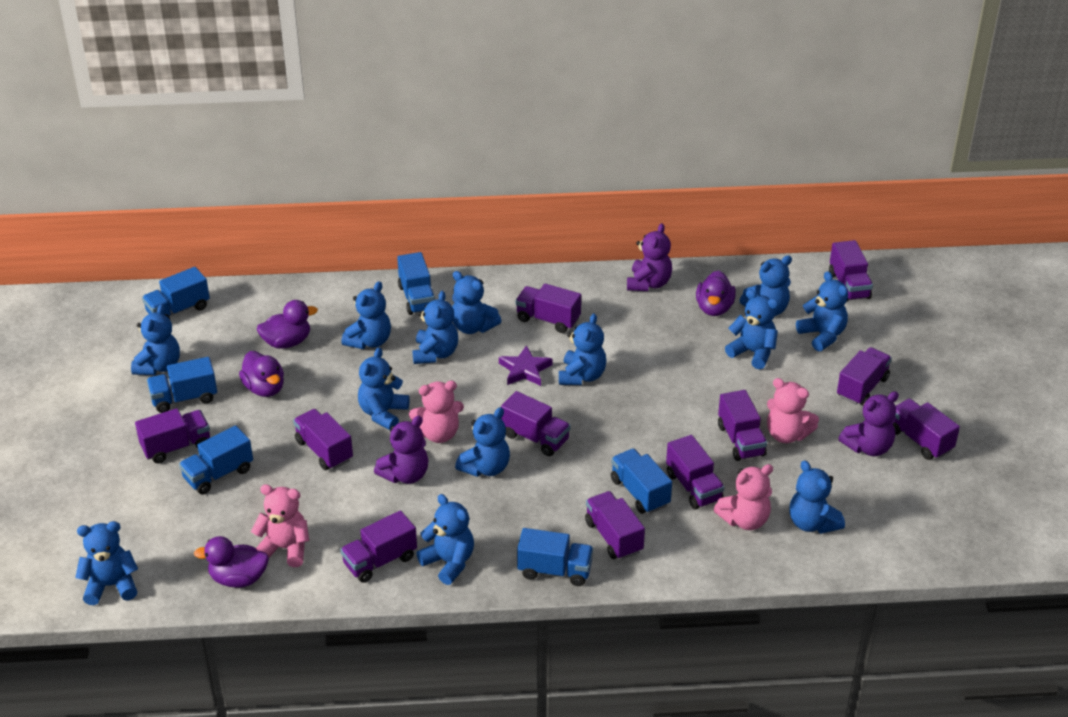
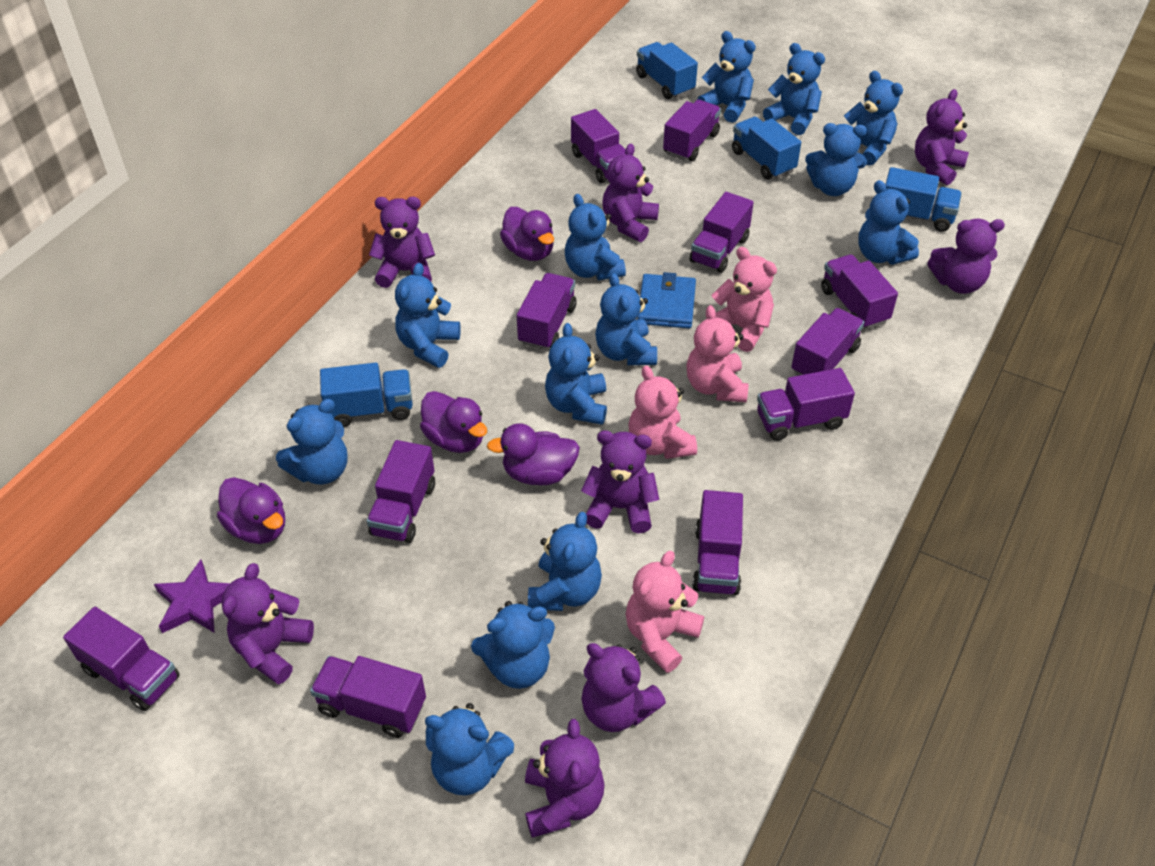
blue truck: 6 -> 4
blue wallet: 0 -> 1
purple teddy bear: 3 -> 8

